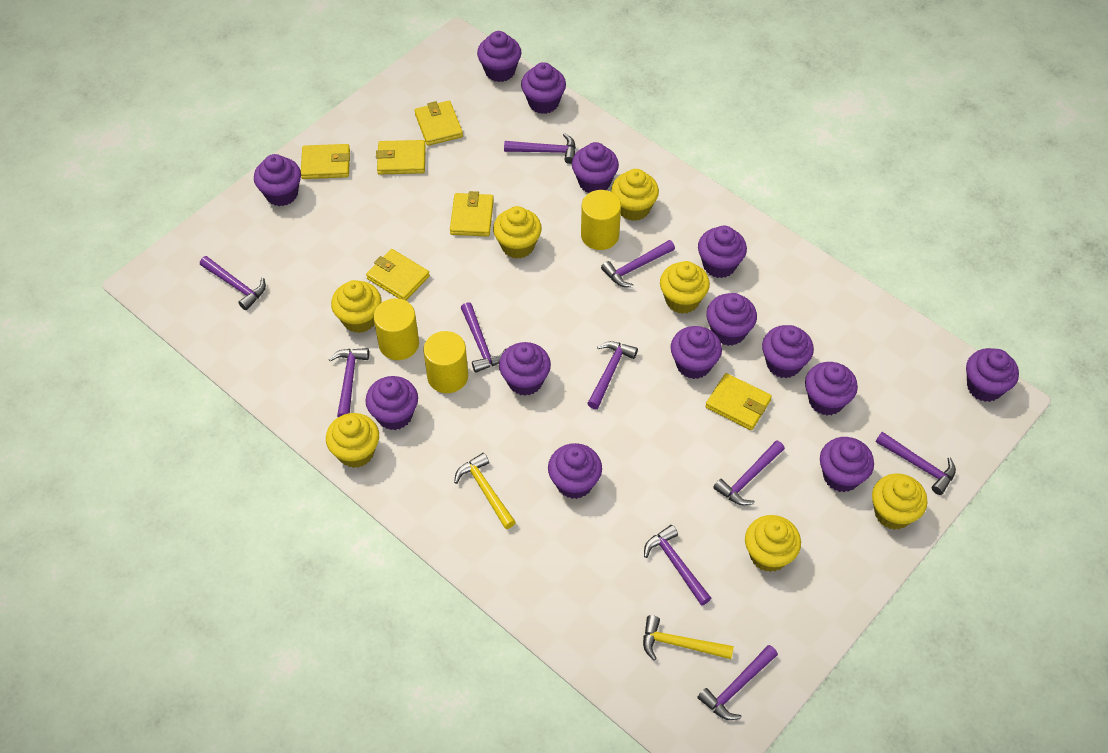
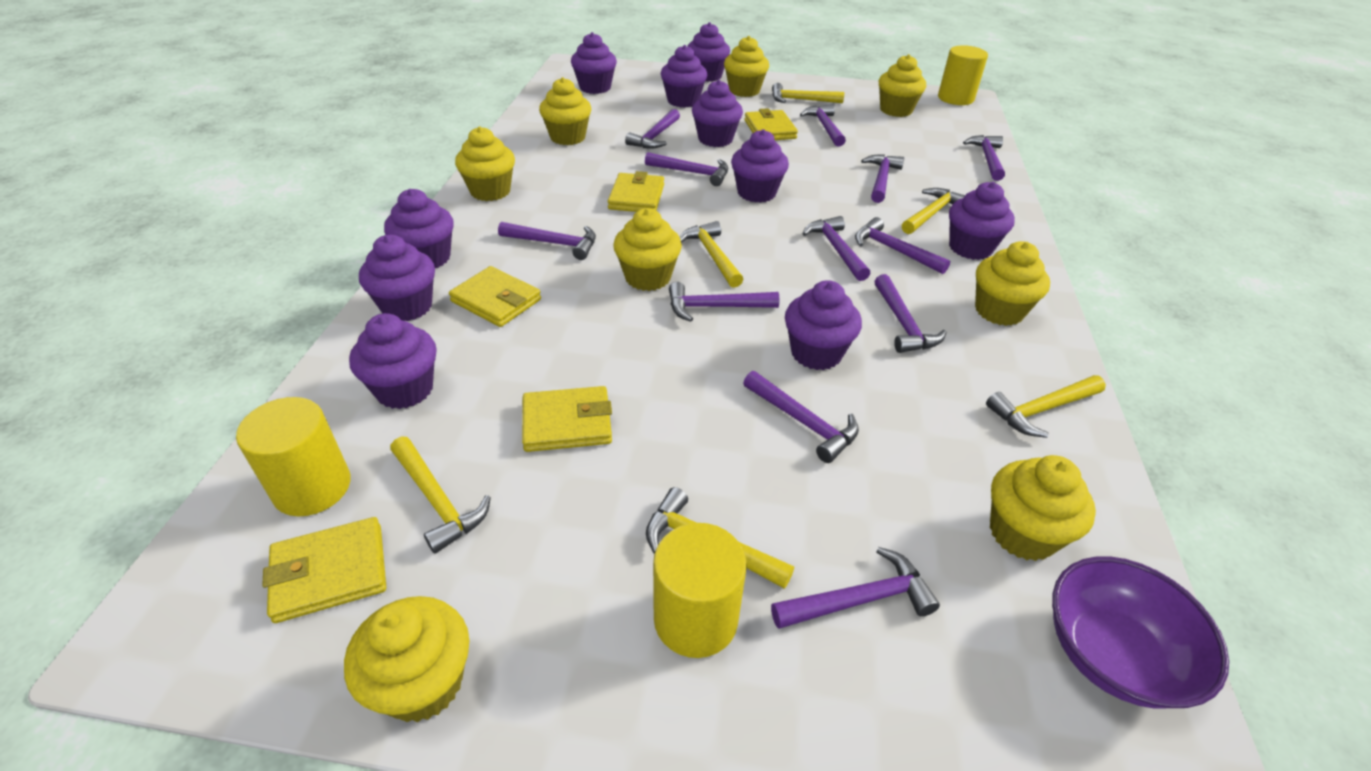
purple bowl: 0 -> 1
purple cupcake: 14 -> 10
purple hammer: 10 -> 12
yellow cupcake: 7 -> 8
yellow hammer: 2 -> 6
yellow wallet: 6 -> 5

